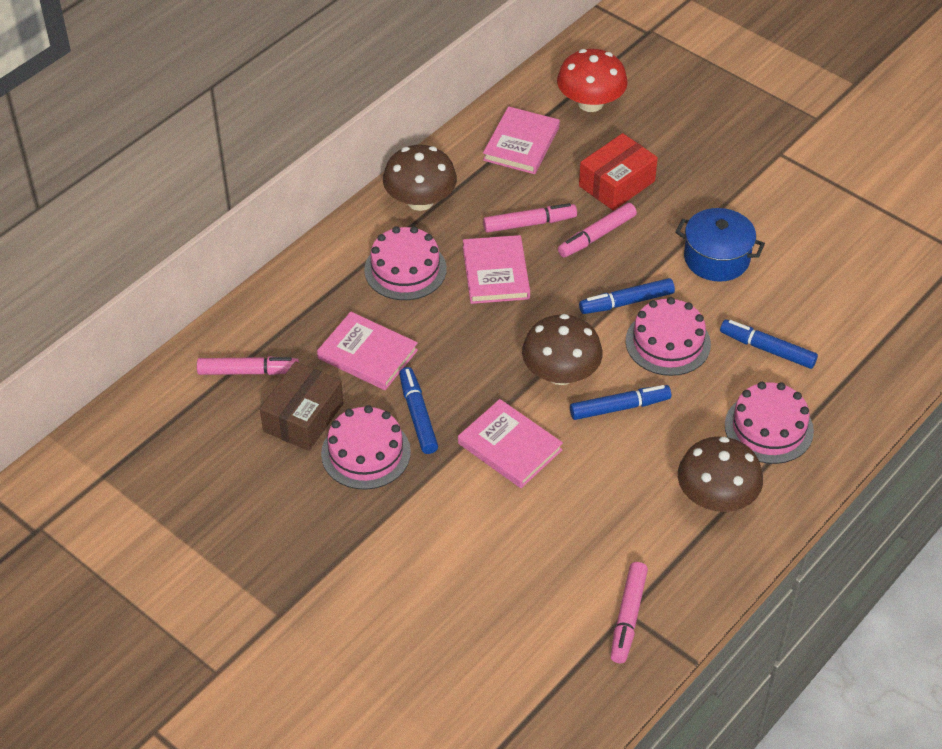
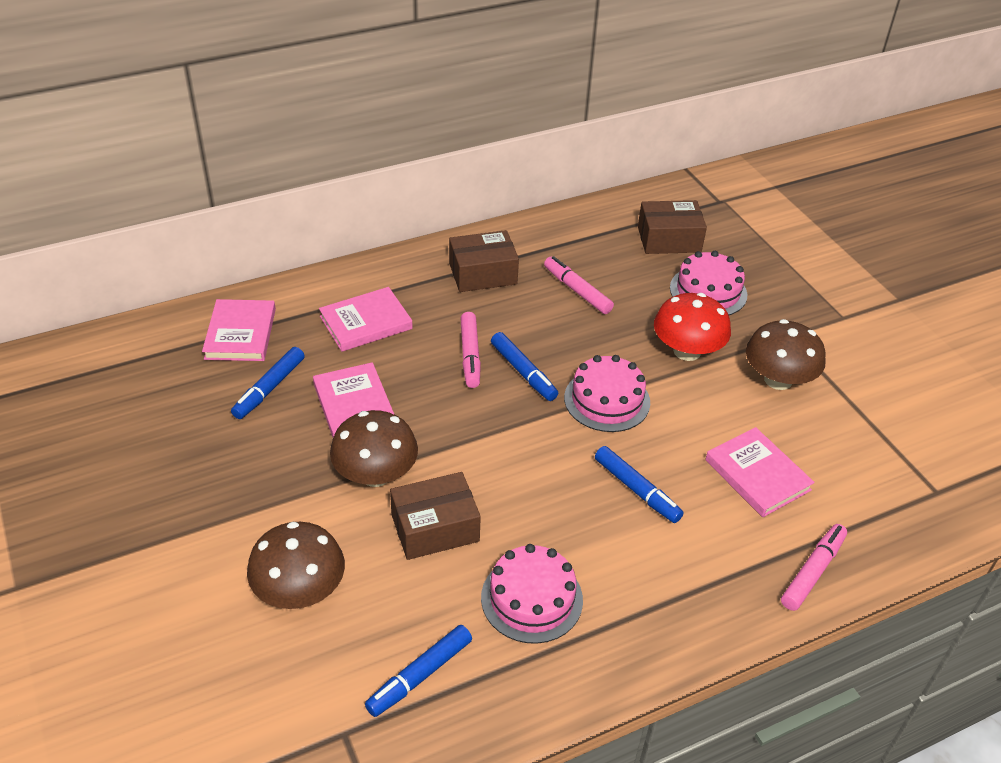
blue pot: 1 -> 0
brown box: 1 -> 3
pink cake: 4 -> 3
pink marker: 4 -> 3
red box: 1 -> 0

